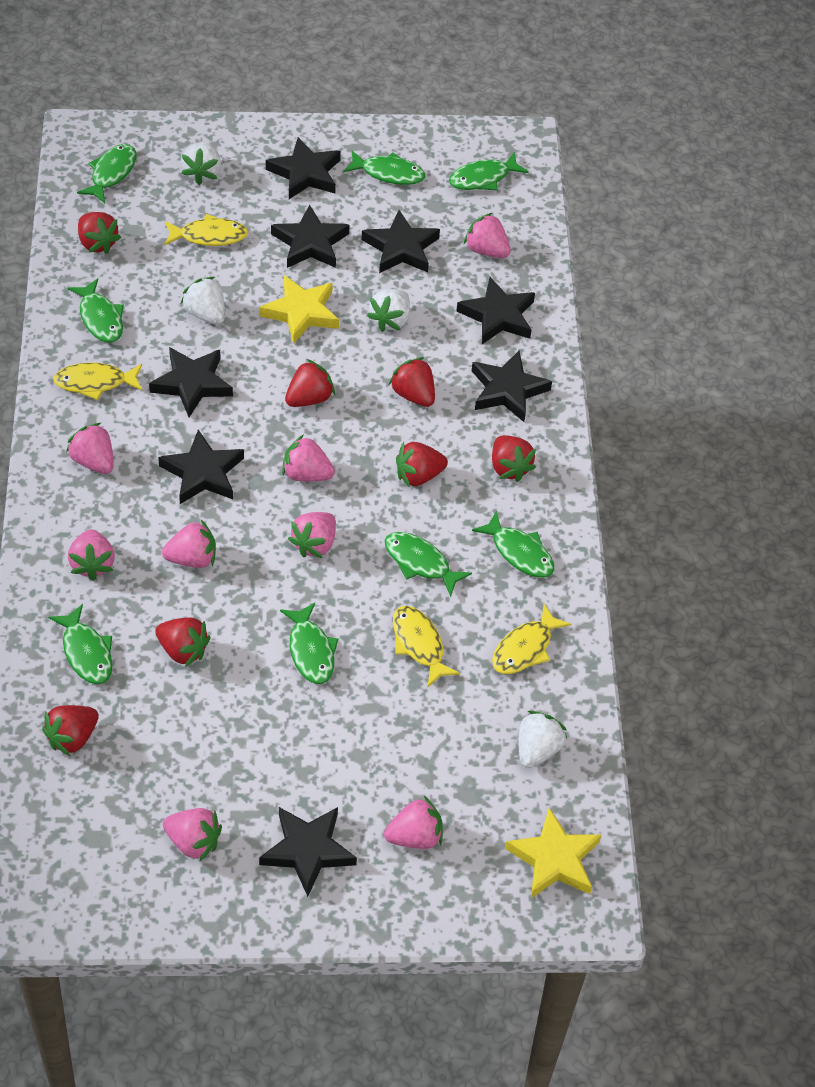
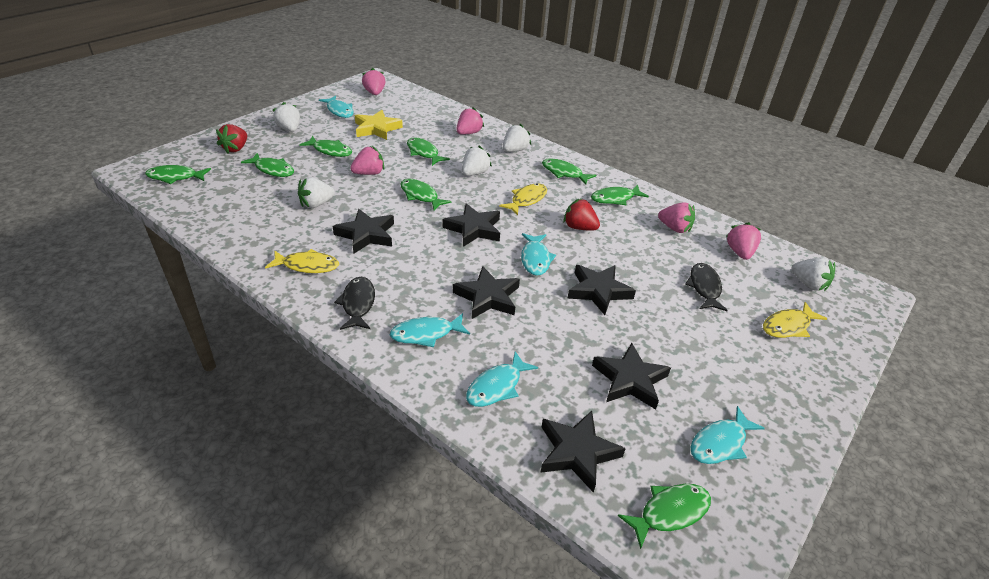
black fish: 0 -> 2
black star: 8 -> 6
pink strawberry: 8 -> 5
red strawberry: 7 -> 2
turquoise fish: 0 -> 5
white strawberry: 4 -> 5
yellow fish: 4 -> 3
yellow star: 2 -> 1

